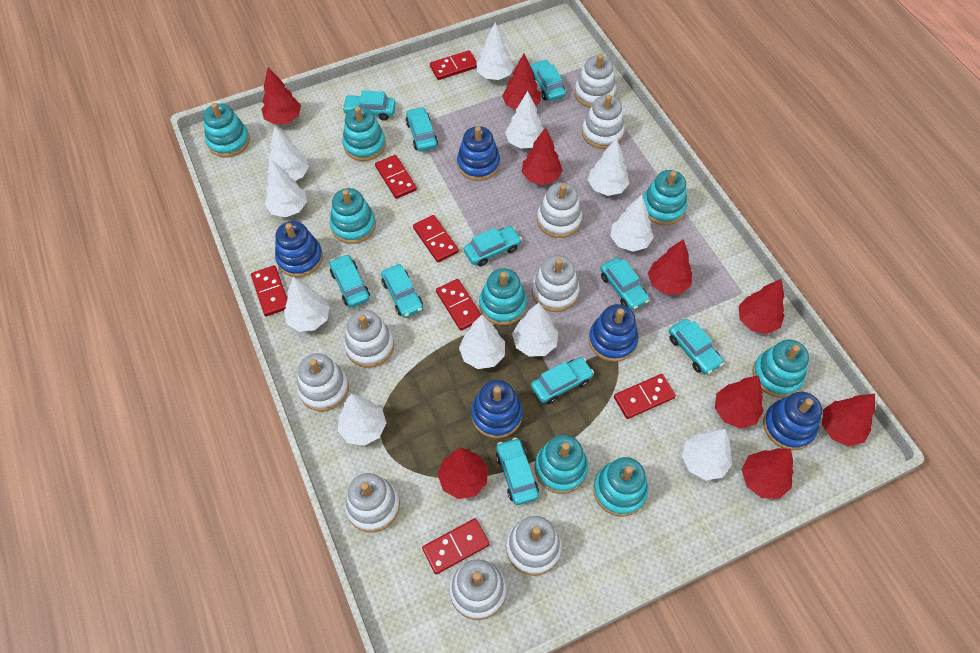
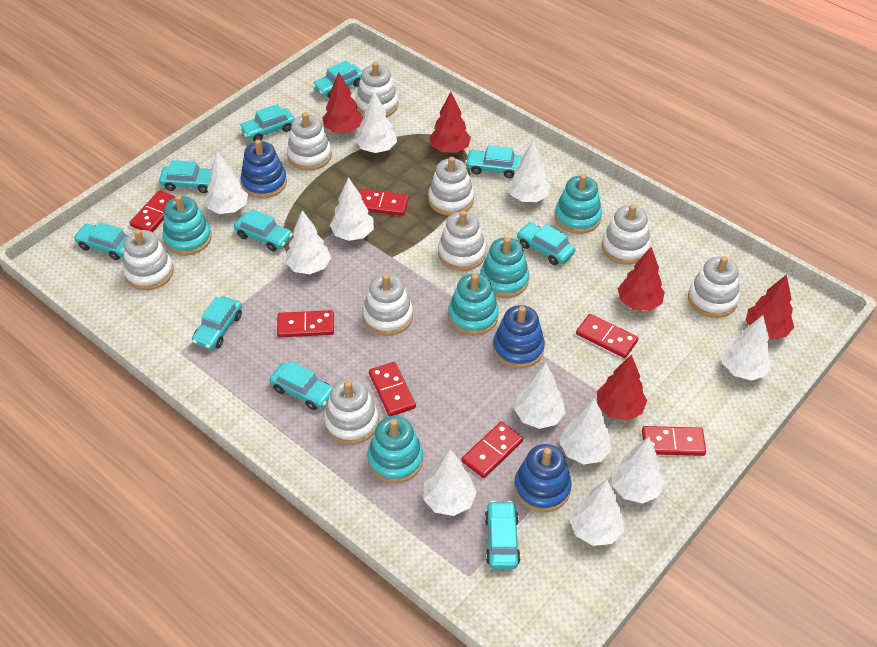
blue stacking toy: 5 -> 3
red tree: 9 -> 5
turquoise stacking toy: 8 -> 5

